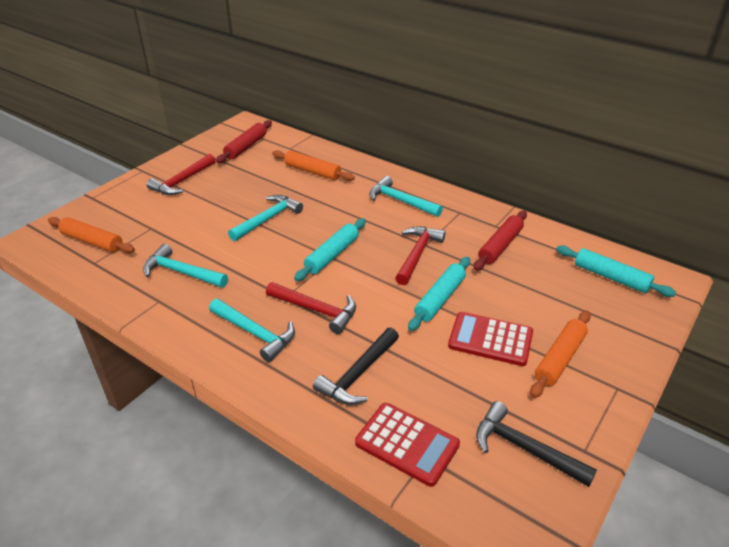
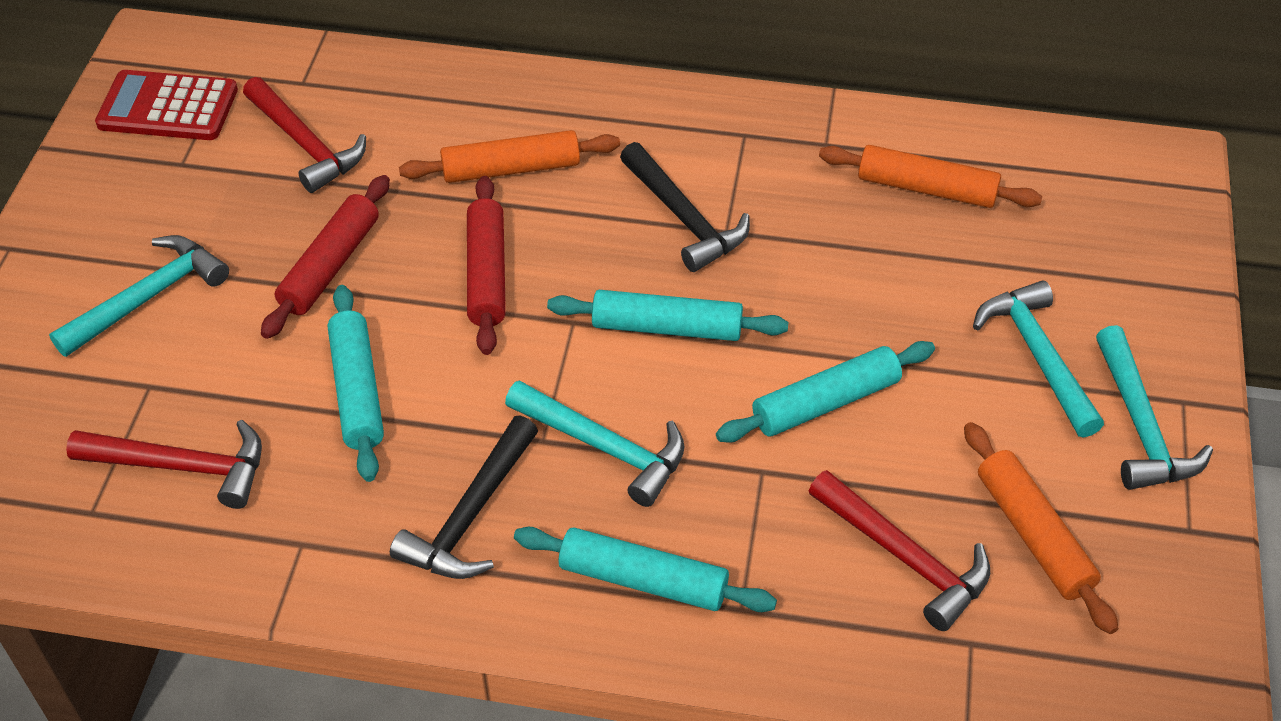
red calculator: 2 -> 1
turquoise rolling pin: 3 -> 4

